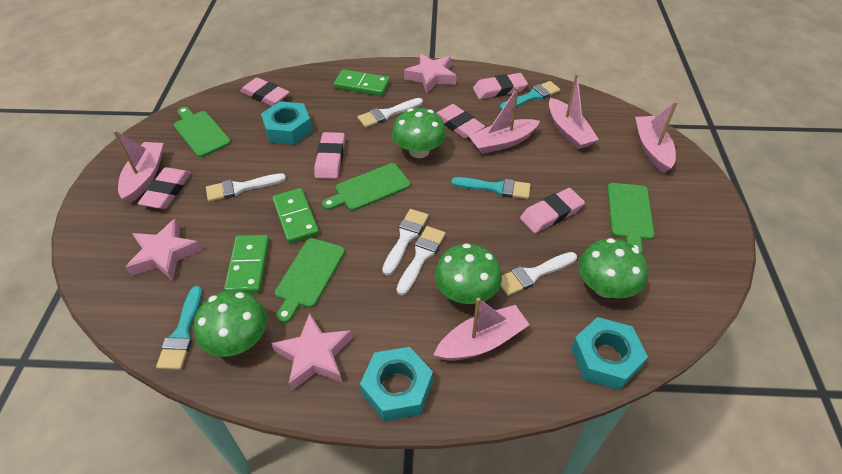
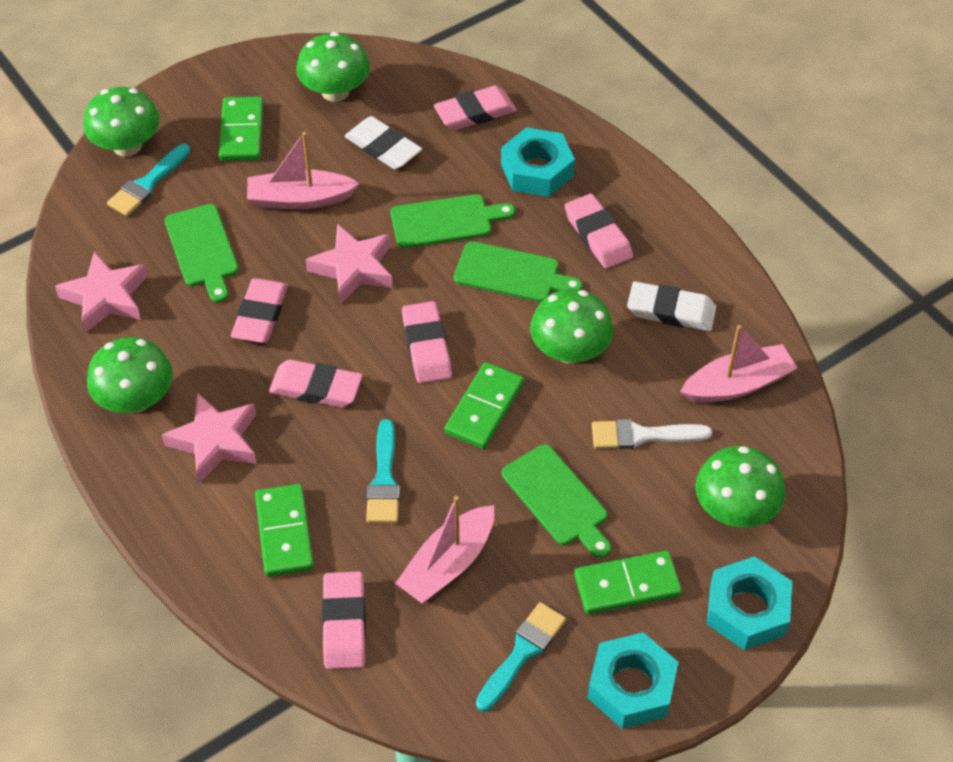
green domino: 3 -> 4
green mushroom: 4 -> 5
pink boat: 5 -> 3
white brush: 5 -> 1
white eraser: 0 -> 2

